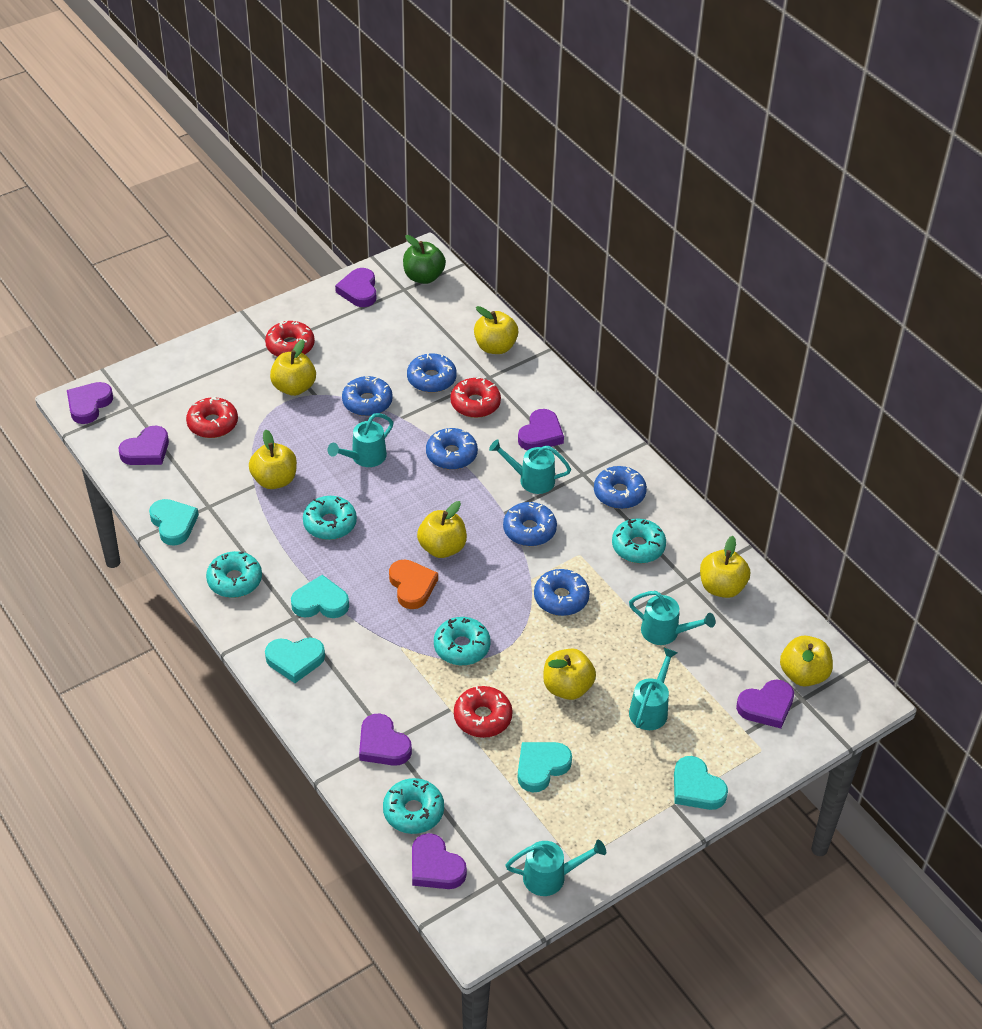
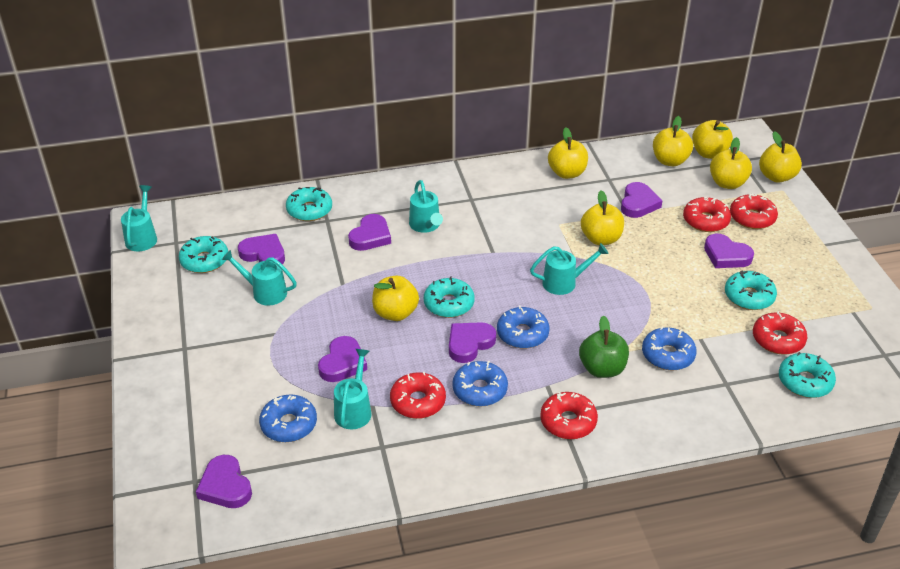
blue donut: 6 -> 4
orange heart: 1 -> 0
red donut: 4 -> 5
turquoise heart: 5 -> 0

